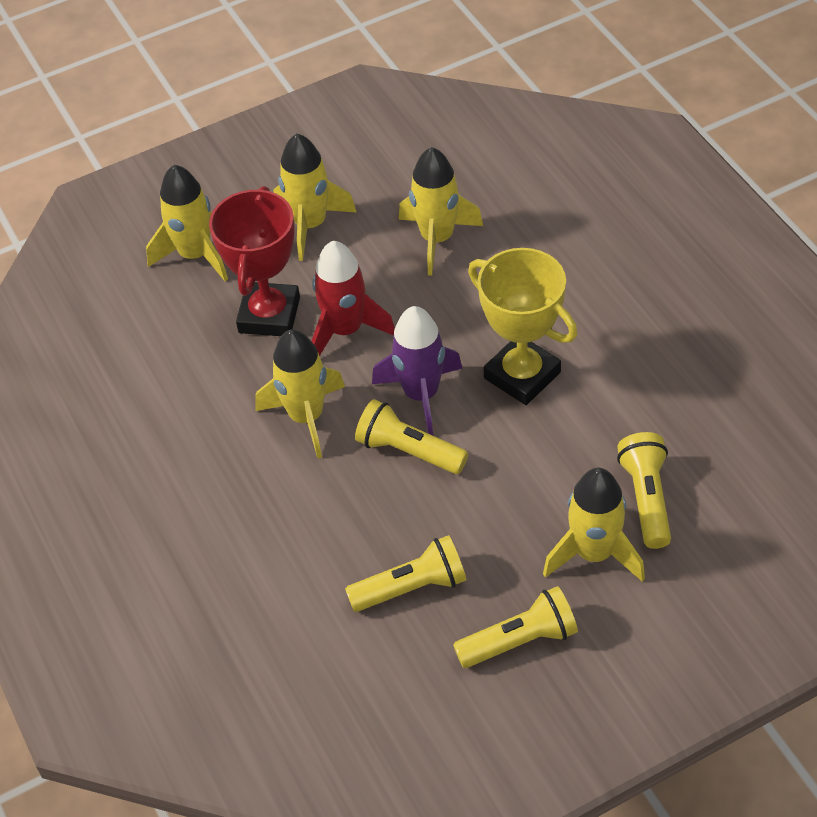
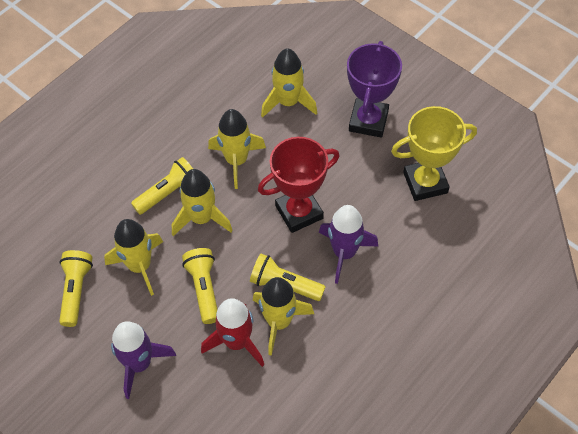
purple rocket: 1 -> 2
purple trophy: 0 -> 1

